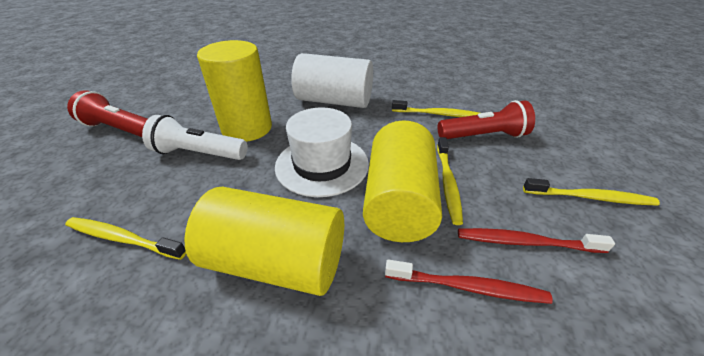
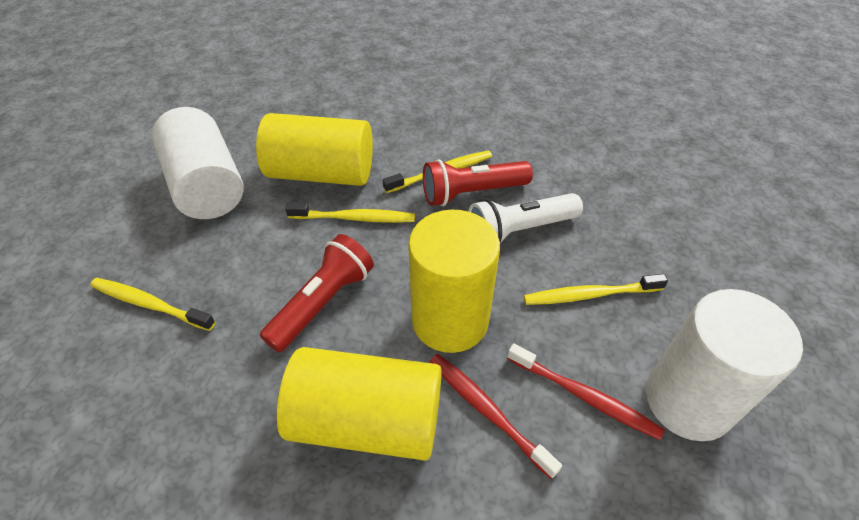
white cylinder: 1 -> 2
white hat: 1 -> 0

